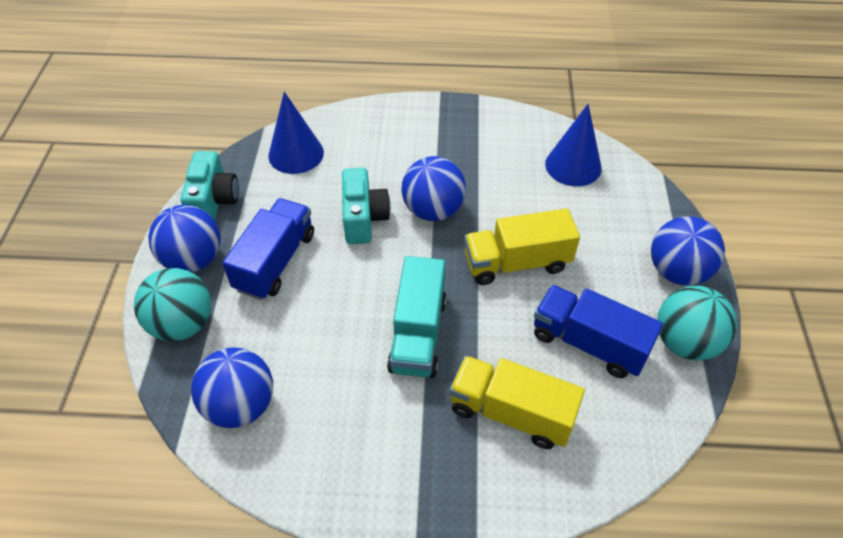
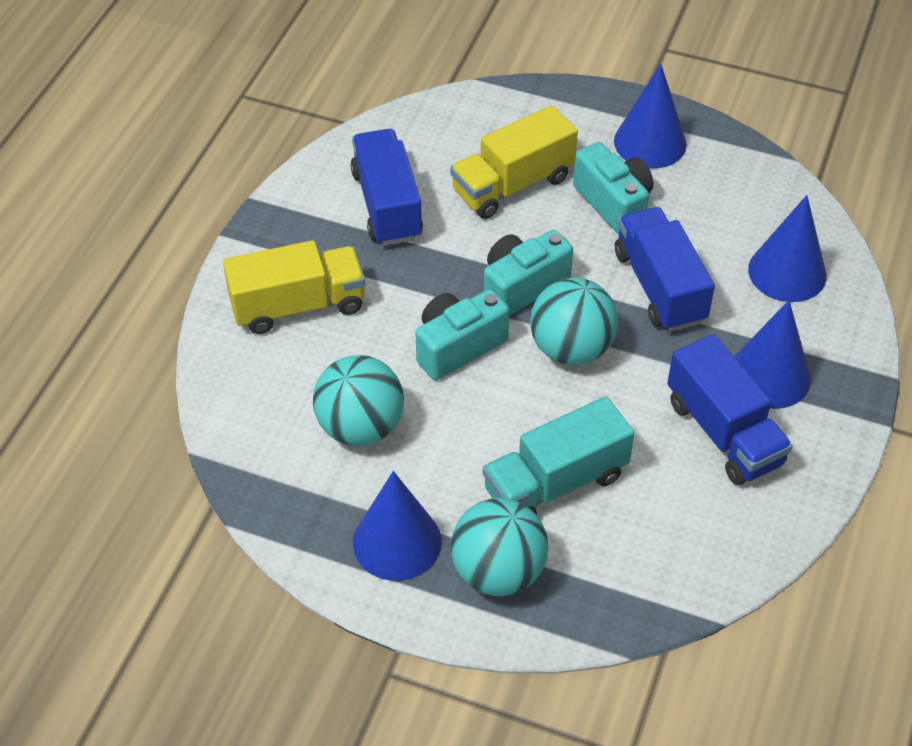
blue ball: 4 -> 0
blue cone: 2 -> 4
blue truck: 2 -> 3
turquoise ball: 2 -> 3
turquoise camera: 2 -> 3

